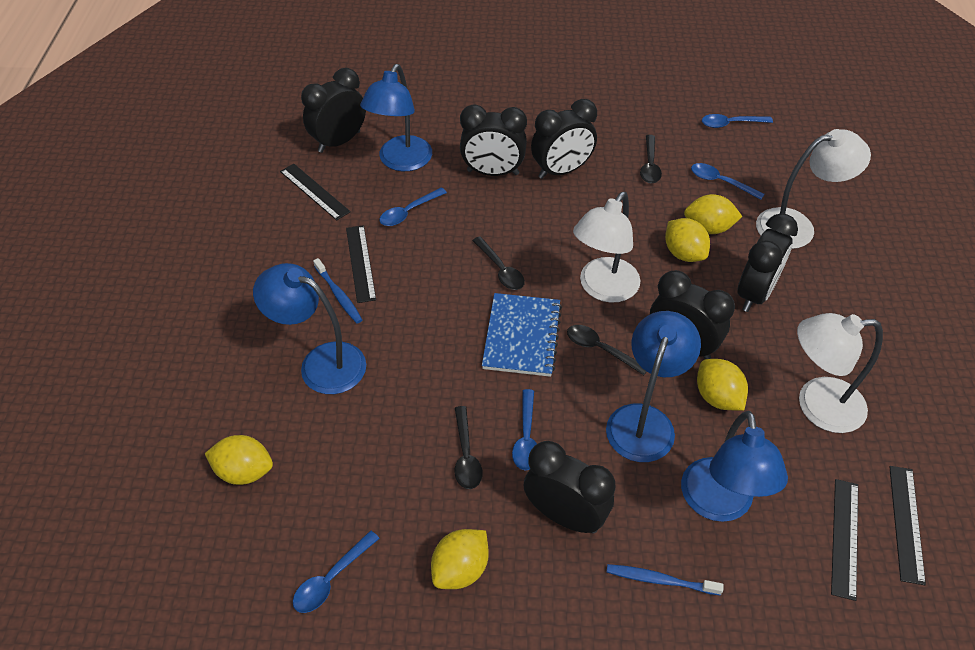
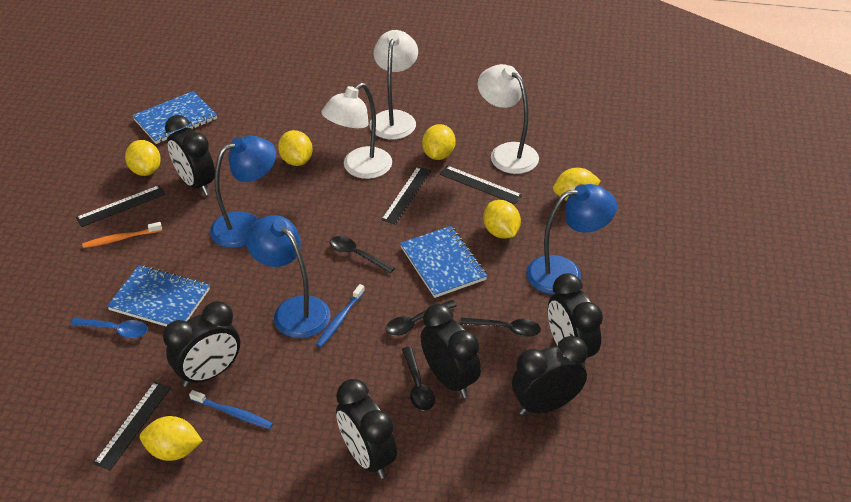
blue lamp: 4 -> 3
blue notebook: 1 -> 3
blue spoon: 5 -> 1
orange toothbrush: 0 -> 1
yellow lemon: 5 -> 6

